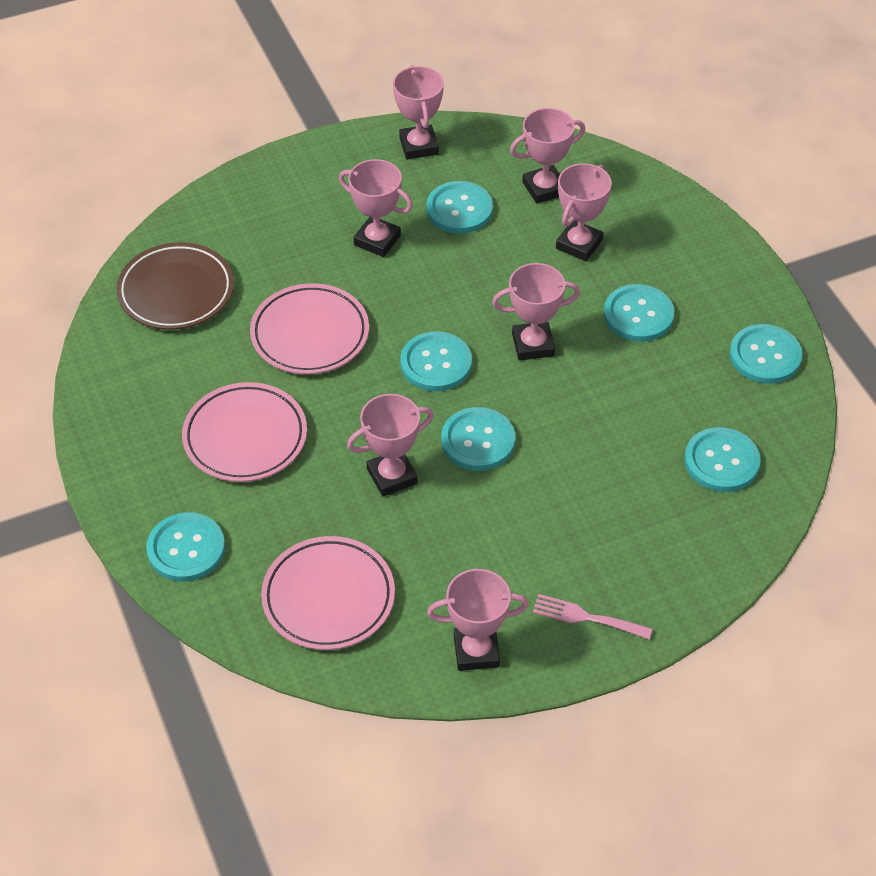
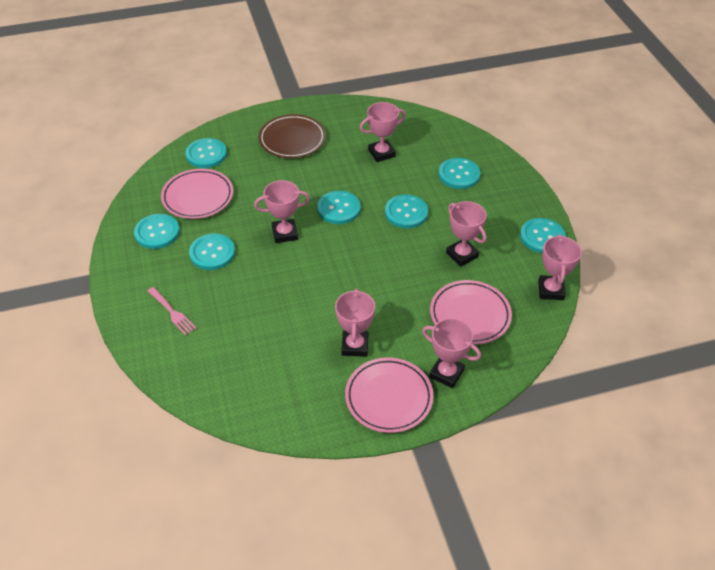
pink trophy: 7 -> 6

